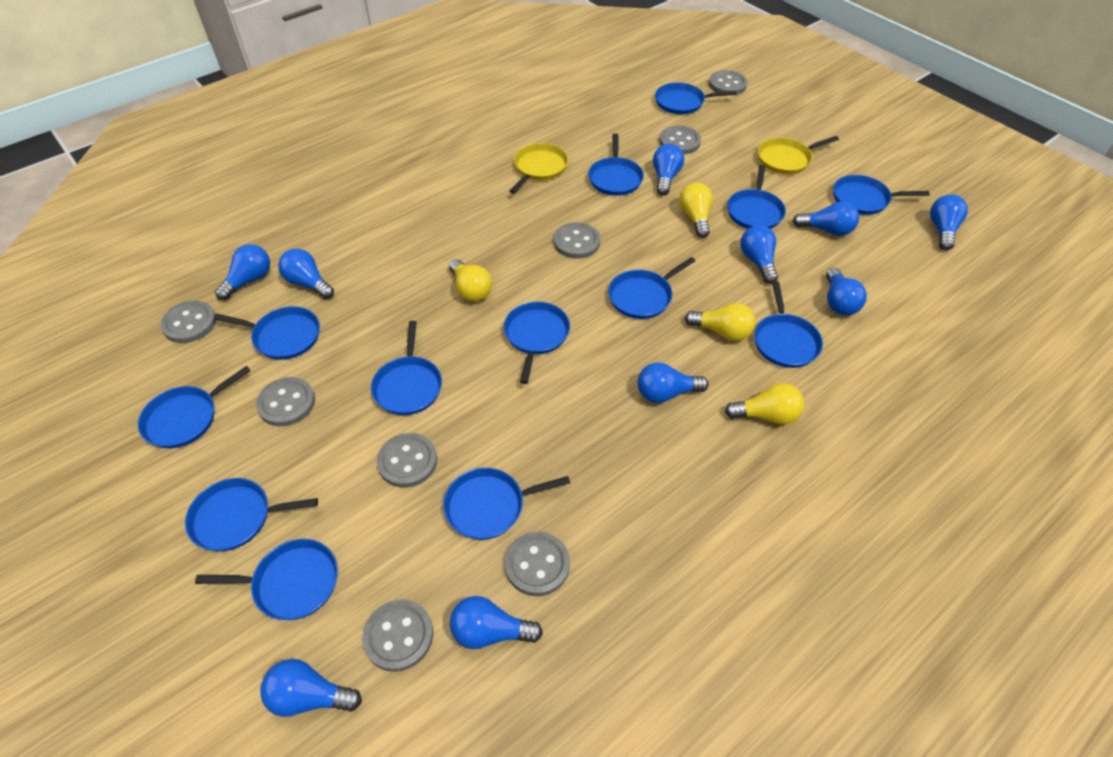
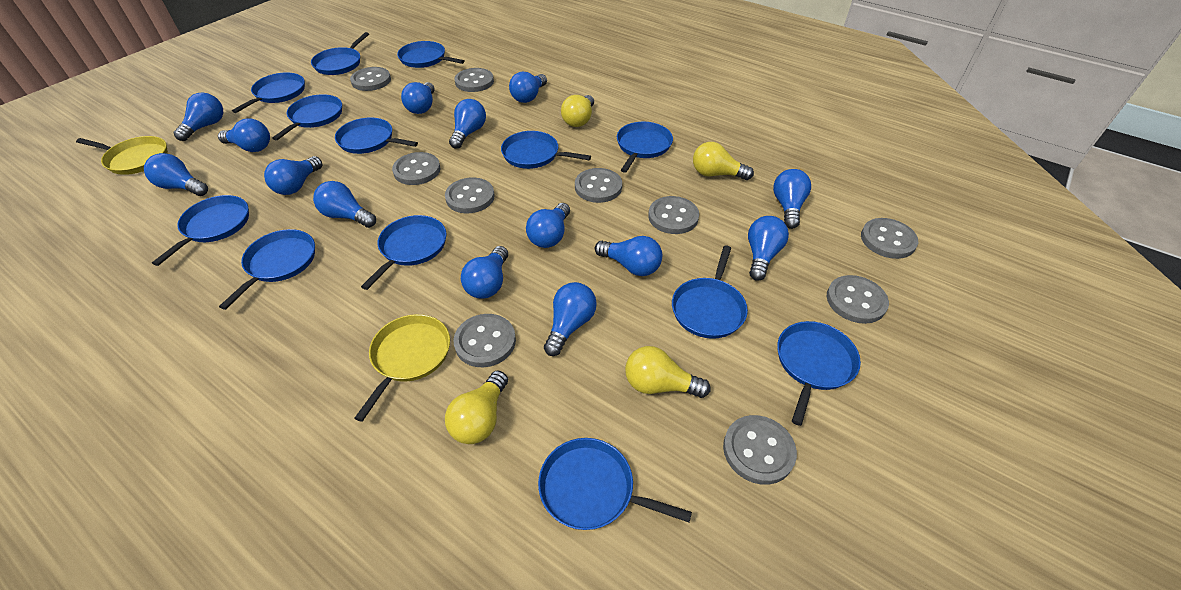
blue light bulb: 10 -> 14
grey button: 8 -> 10

